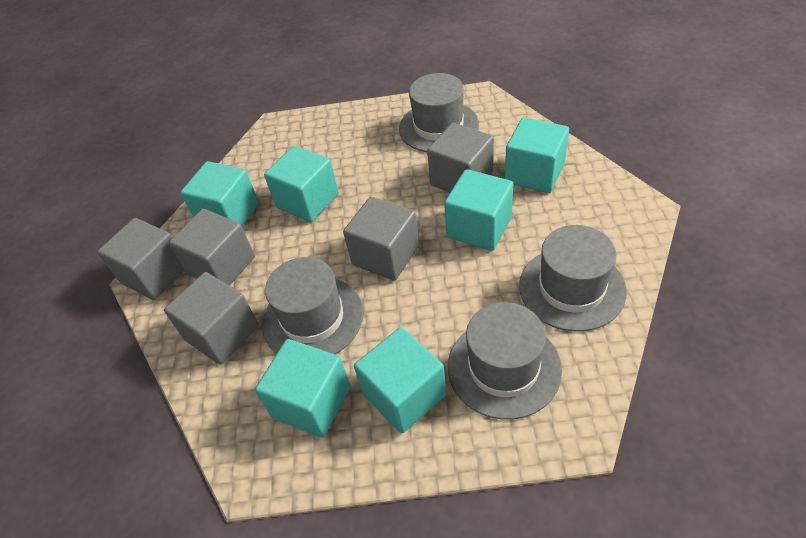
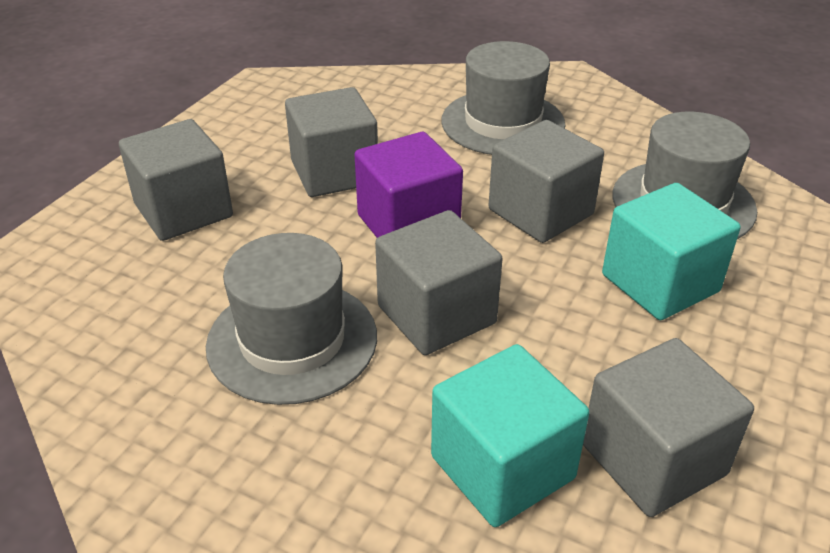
grey hat: 4 -> 3
purple cube: 0 -> 1
turquoise cube: 6 -> 2

